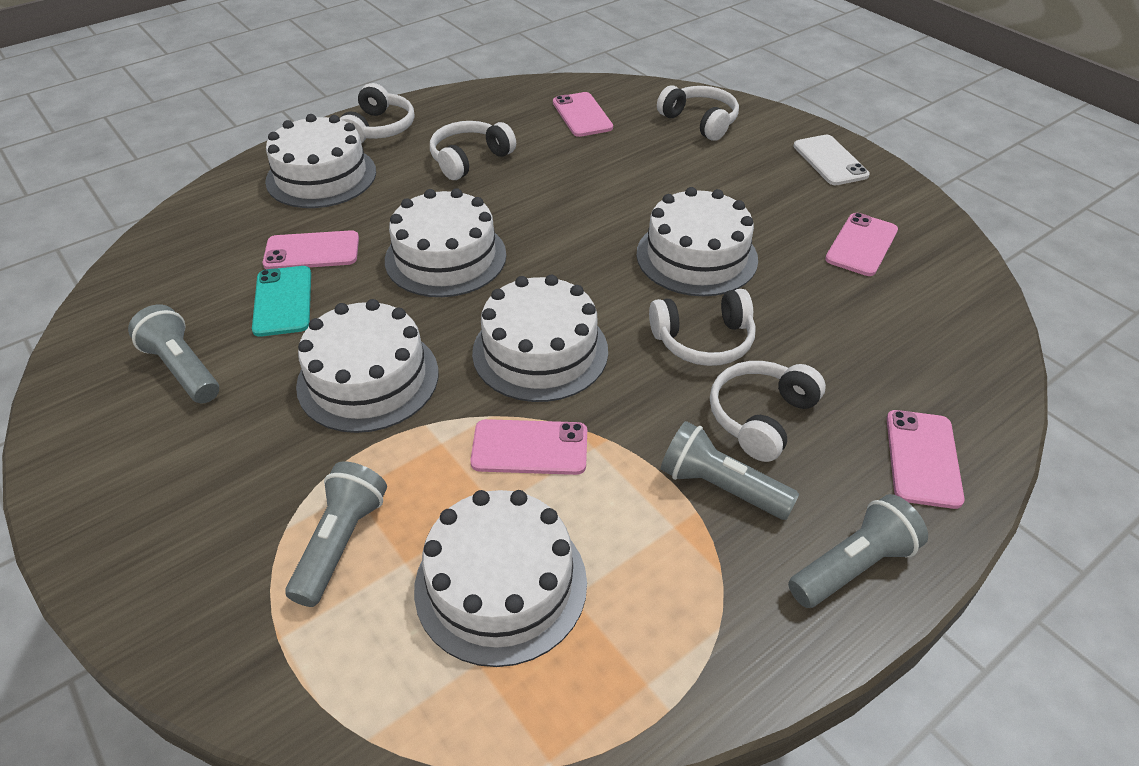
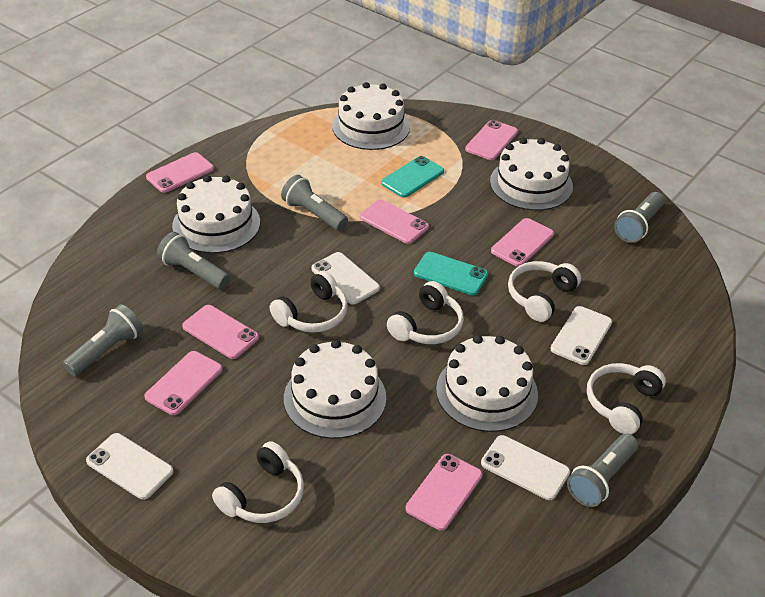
grey flashlight: 4 -> 5
pink phone: 5 -> 7
turquoise phone: 1 -> 2
white cake: 6 -> 5
white phone: 1 -> 4

